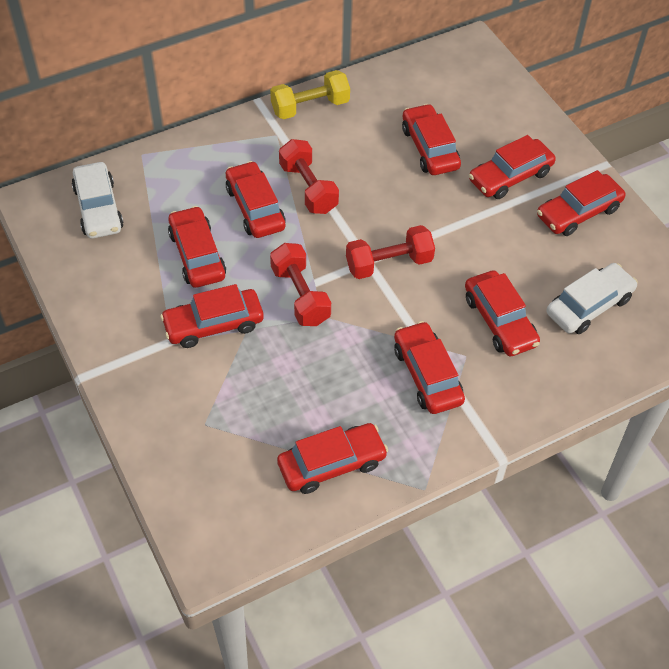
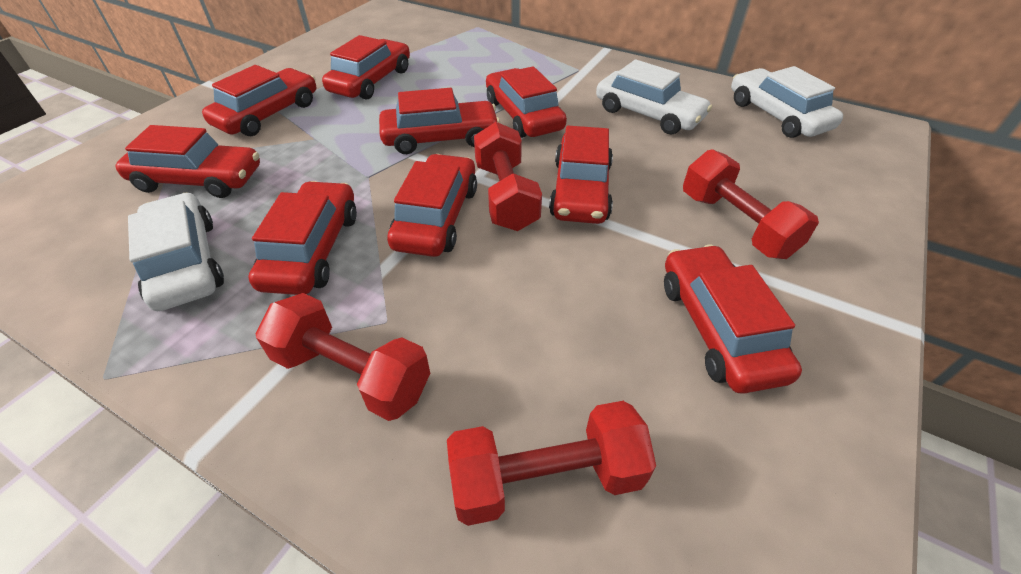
red dumbbell: 3 -> 4
white car: 2 -> 3
yellow dumbbell: 1 -> 0

